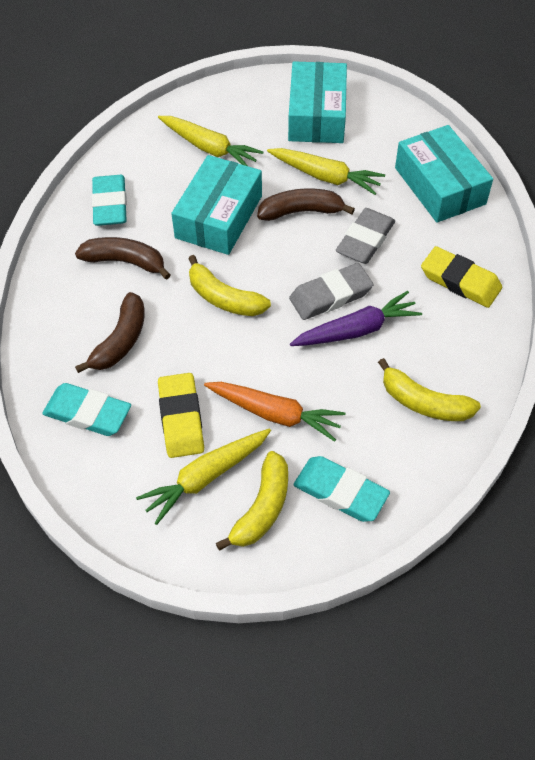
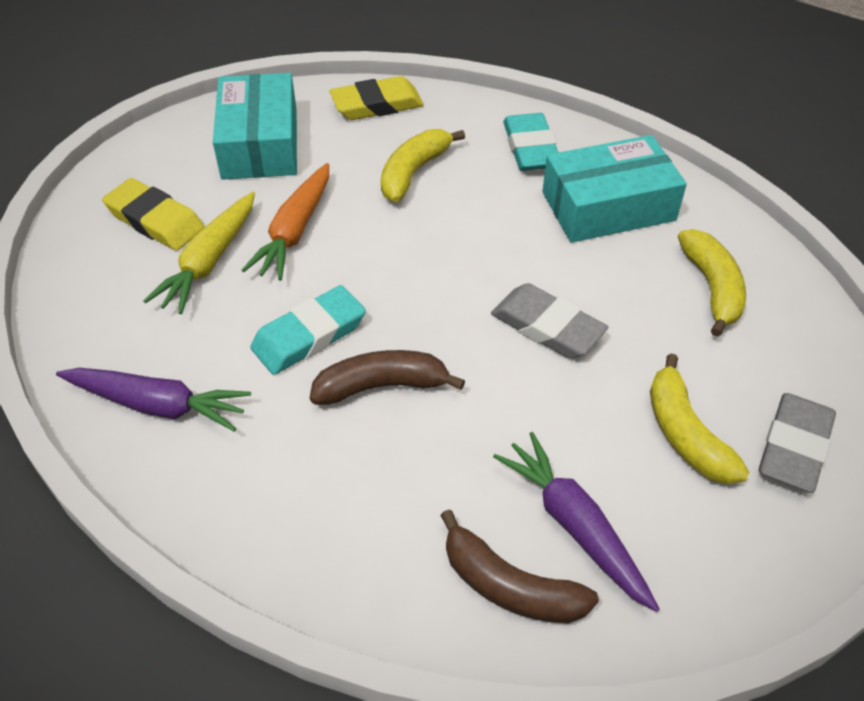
brown banana: 3 -> 2
purple carrot: 1 -> 2
turquoise box: 3 -> 2
turquoise eraser: 3 -> 2
yellow carrot: 3 -> 1

